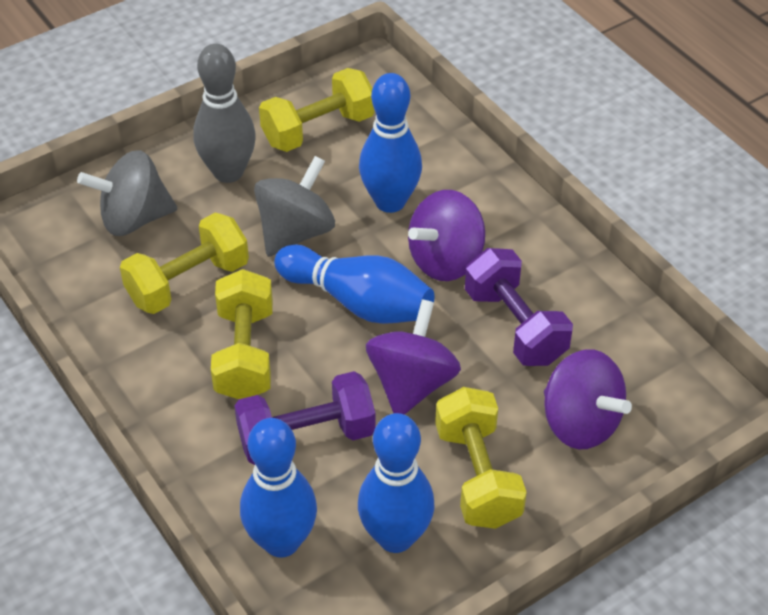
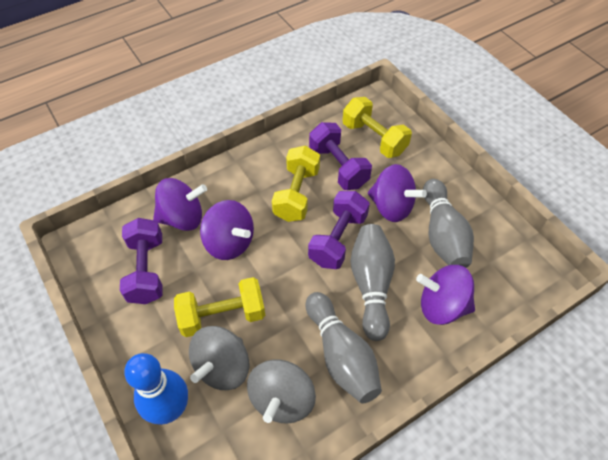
blue bowling pin: 4 -> 1
grey bowling pin: 1 -> 3
purple dumbbell: 2 -> 3
purple spinning top: 3 -> 4
yellow dumbbell: 4 -> 3

